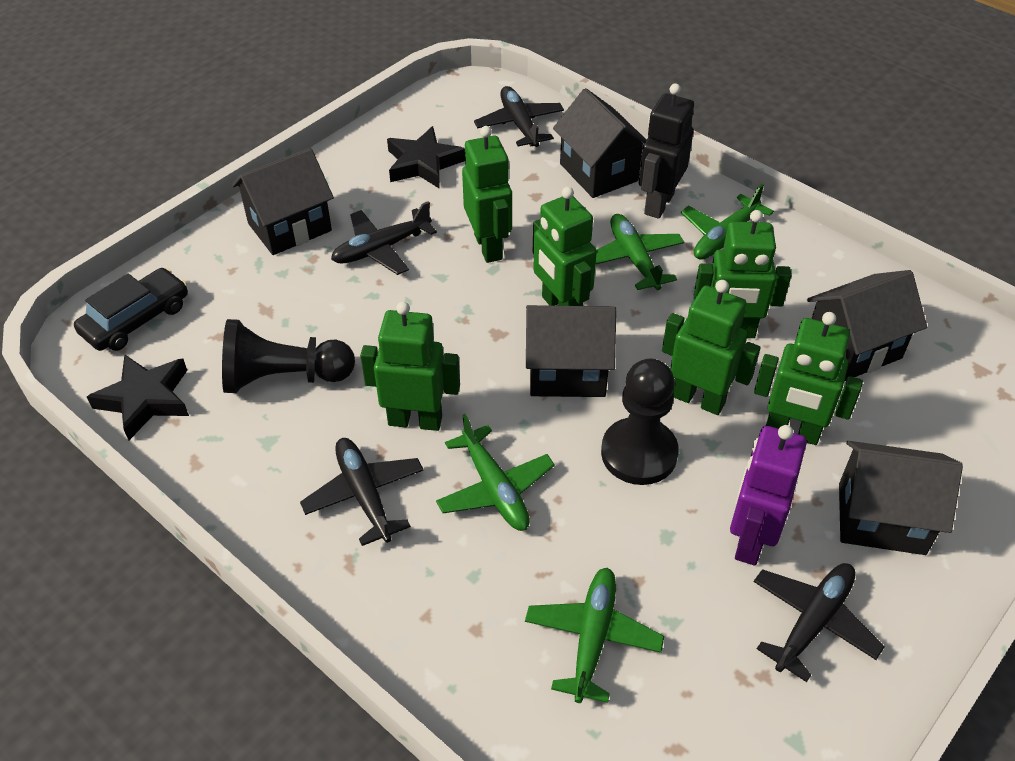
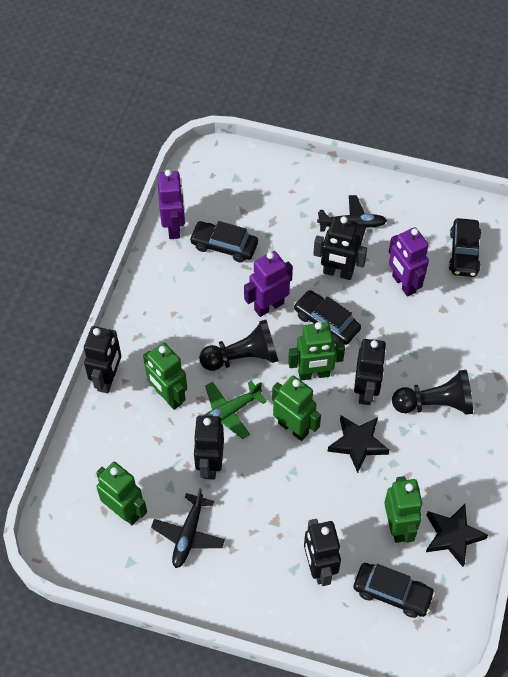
black car: 1 -> 4
black house: 5 -> 0
black plane: 4 -> 2
black robot: 1 -> 5
green plane: 4 -> 1
green robot: 6 -> 5
purple robot: 1 -> 3

